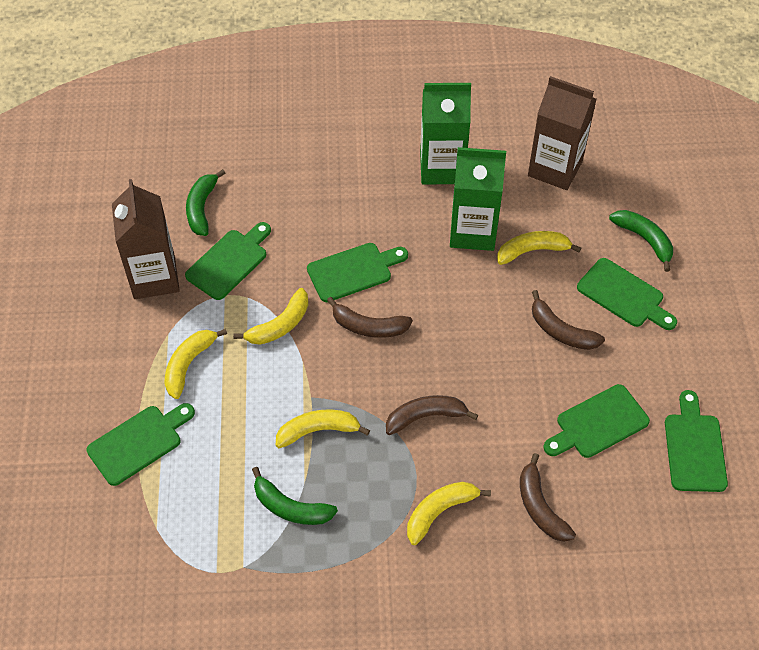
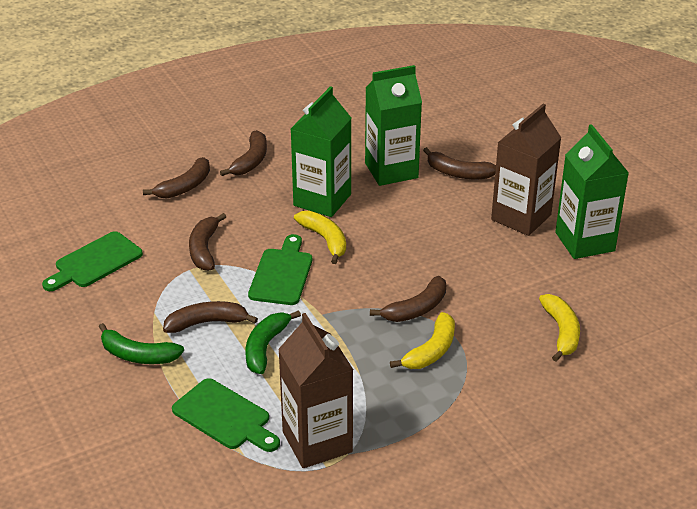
brown banana: 4 -> 6
green banana: 3 -> 2
green carton: 2 -> 3
green cutting board: 6 -> 3
yellow banana: 5 -> 3

